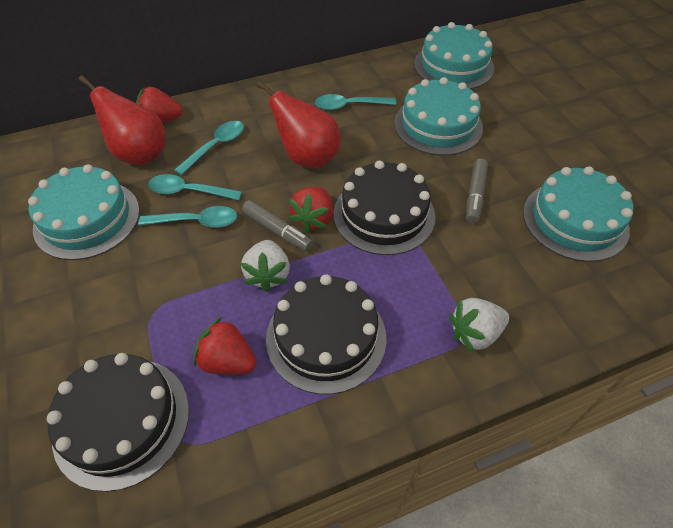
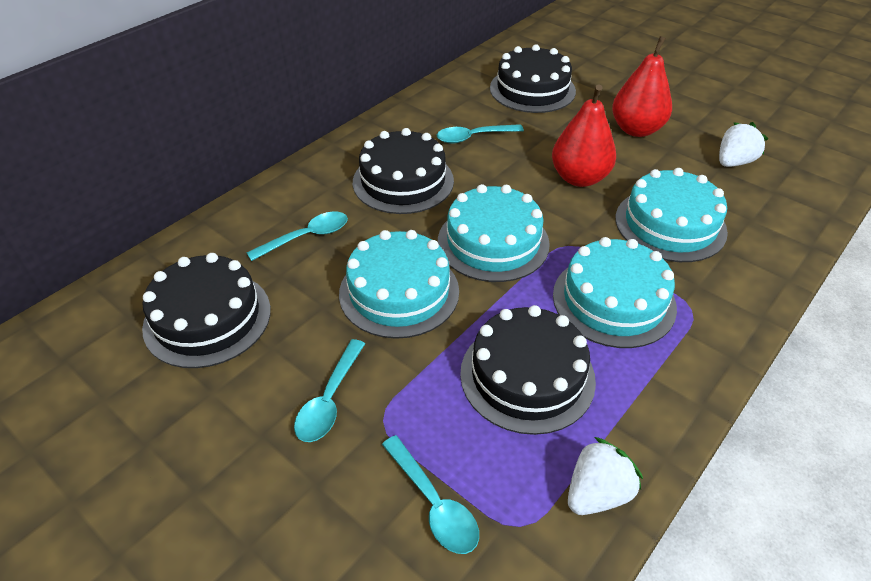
black cake: 3 -> 4
grey marker: 2 -> 0
red strawberry: 3 -> 0

